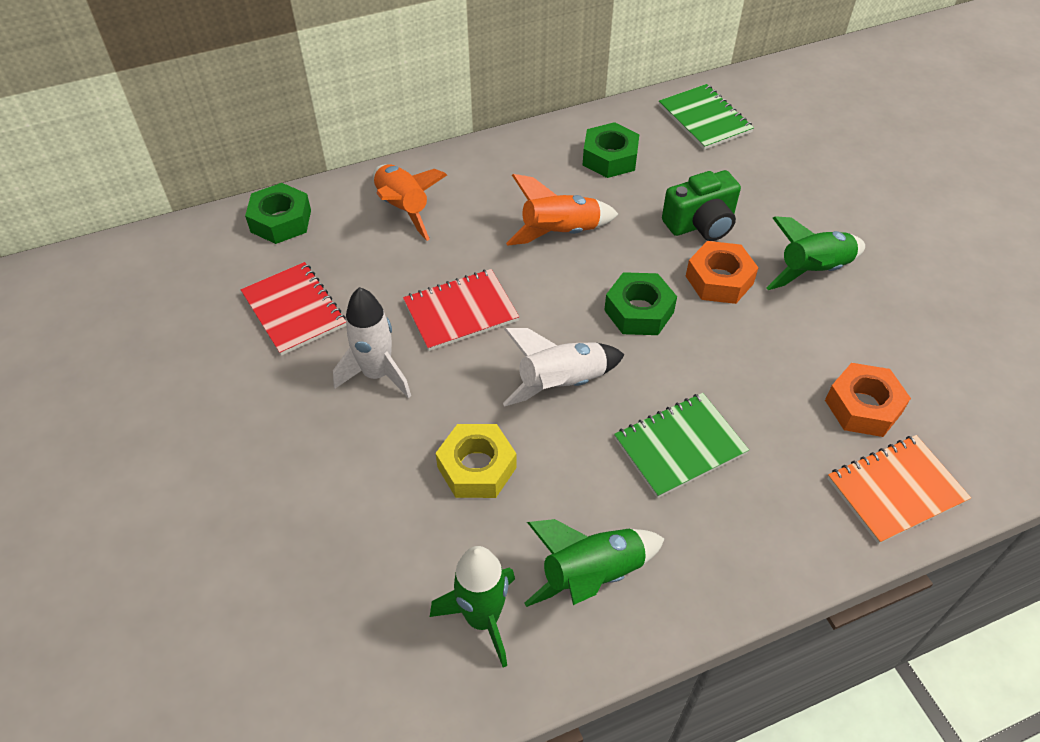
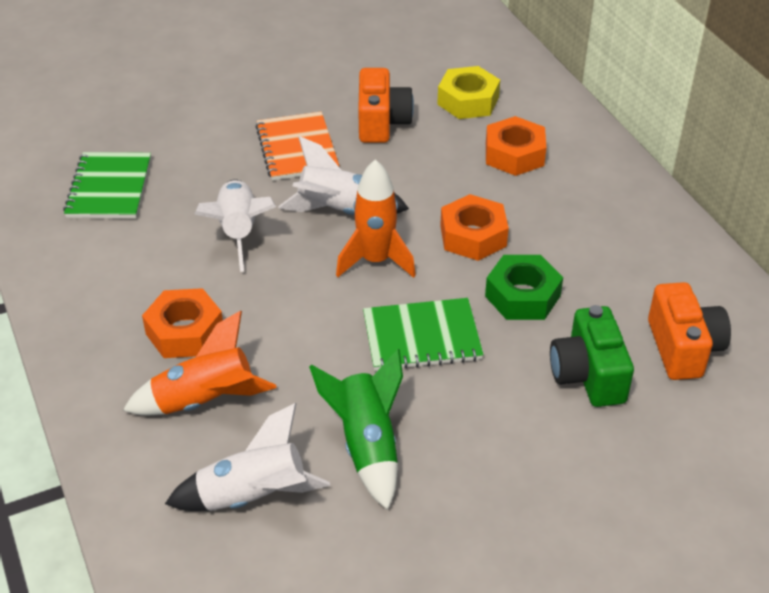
green nut: 3 -> 1
green rocket: 3 -> 1
orange camera: 0 -> 2
orange nut: 2 -> 3
red notebook: 2 -> 0
white rocket: 2 -> 3

